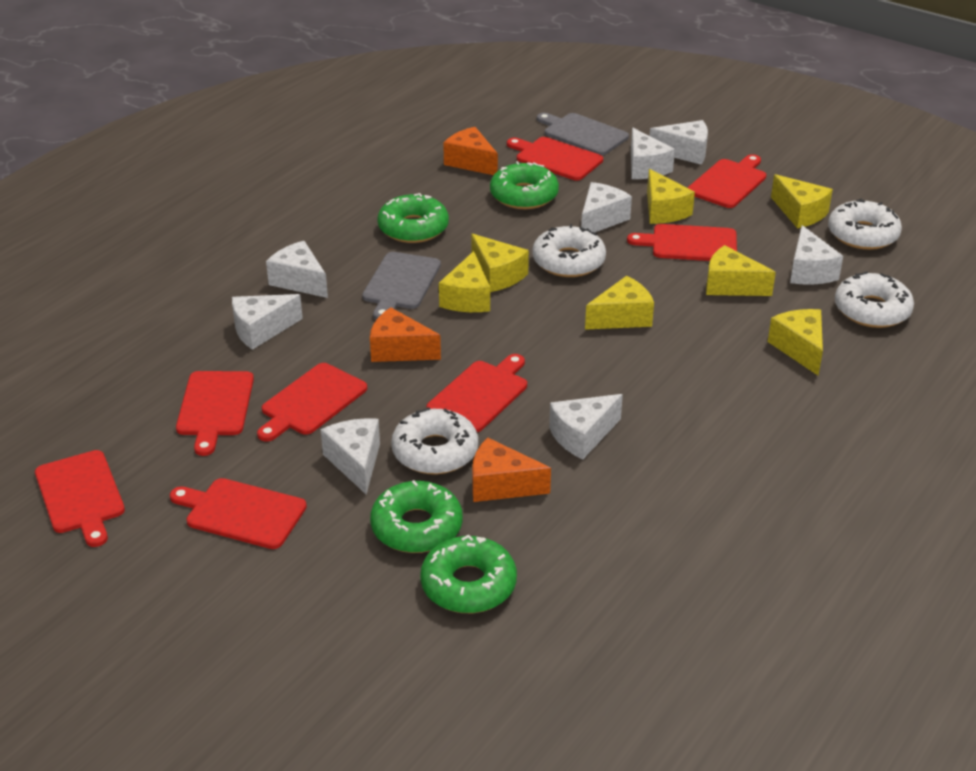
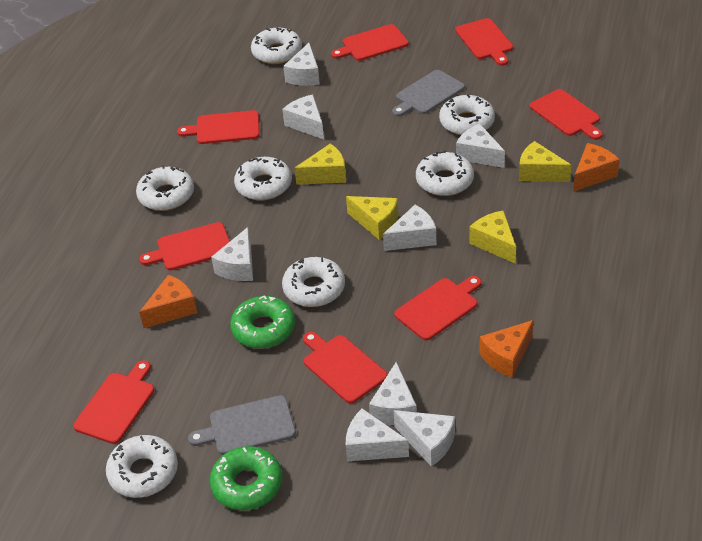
green donut: 4 -> 2
white donut: 4 -> 7
yellow cheese: 7 -> 4

